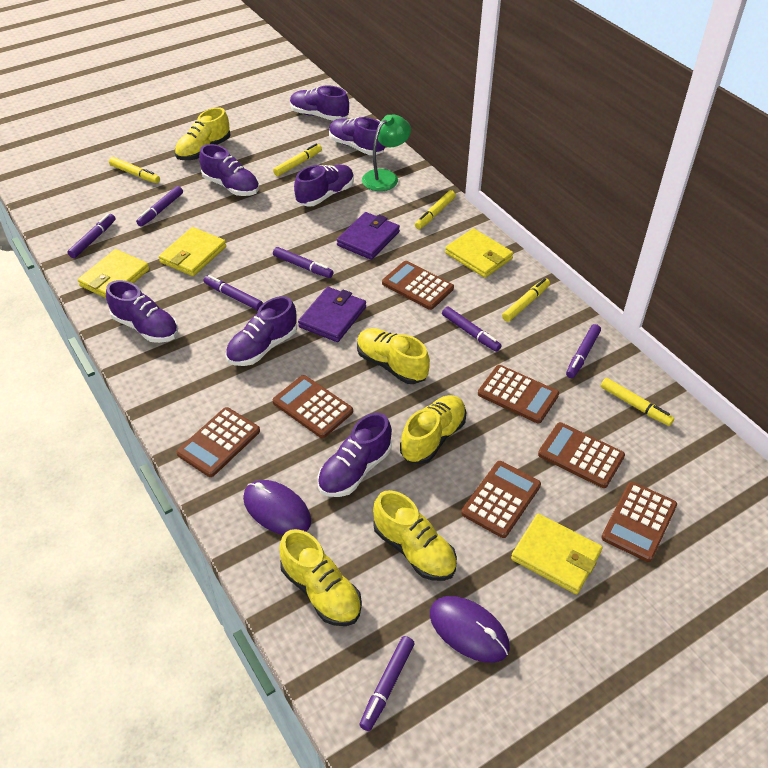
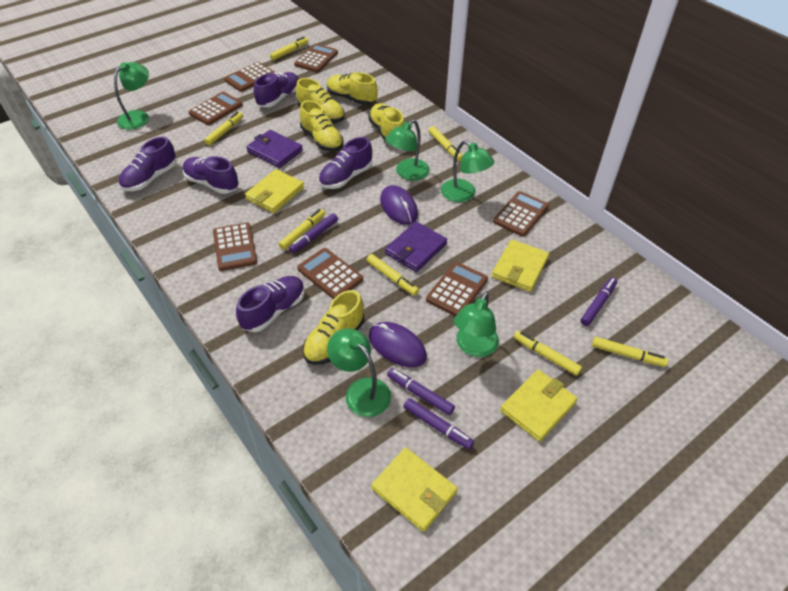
green lamp: 1 -> 5
purple marker: 7 -> 4
purple shoe: 7 -> 5
yellow marker: 5 -> 7

